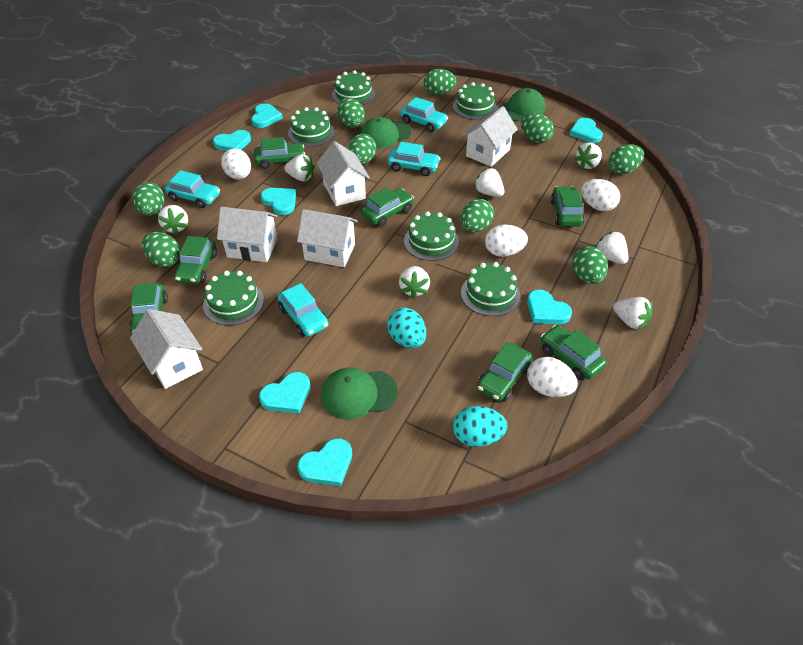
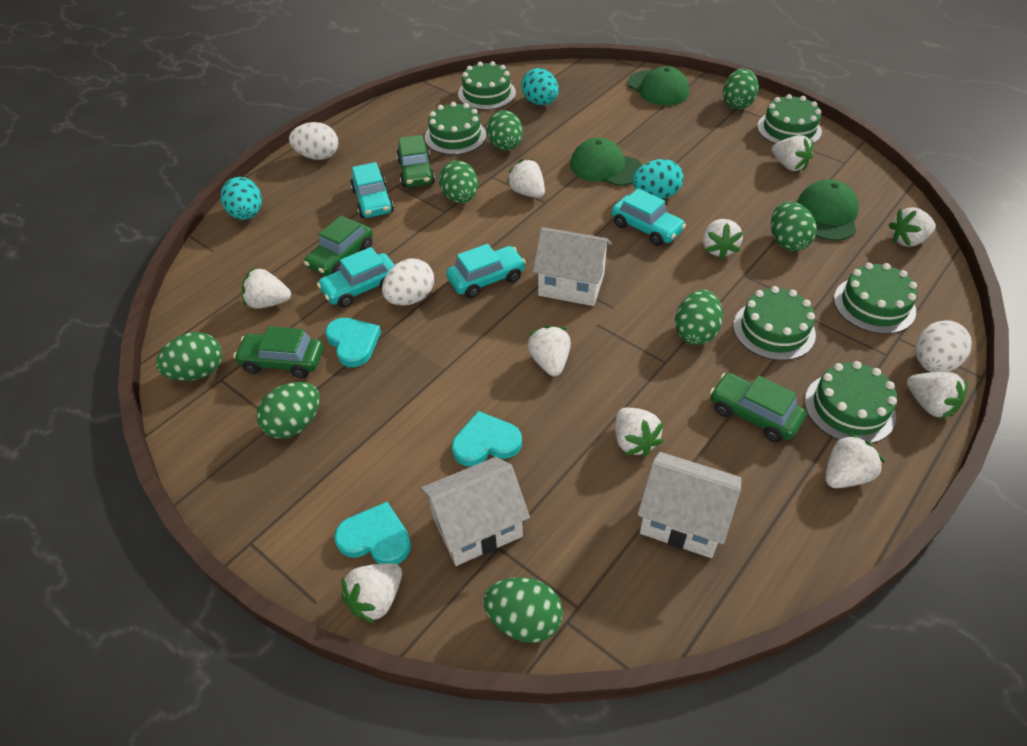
green car: 7 -> 4
green egg: 9 -> 8
turquoise egg: 2 -> 3
turquoise heart: 7 -> 3
white egg: 4 -> 3
white house: 5 -> 3
white strawberry: 7 -> 10

